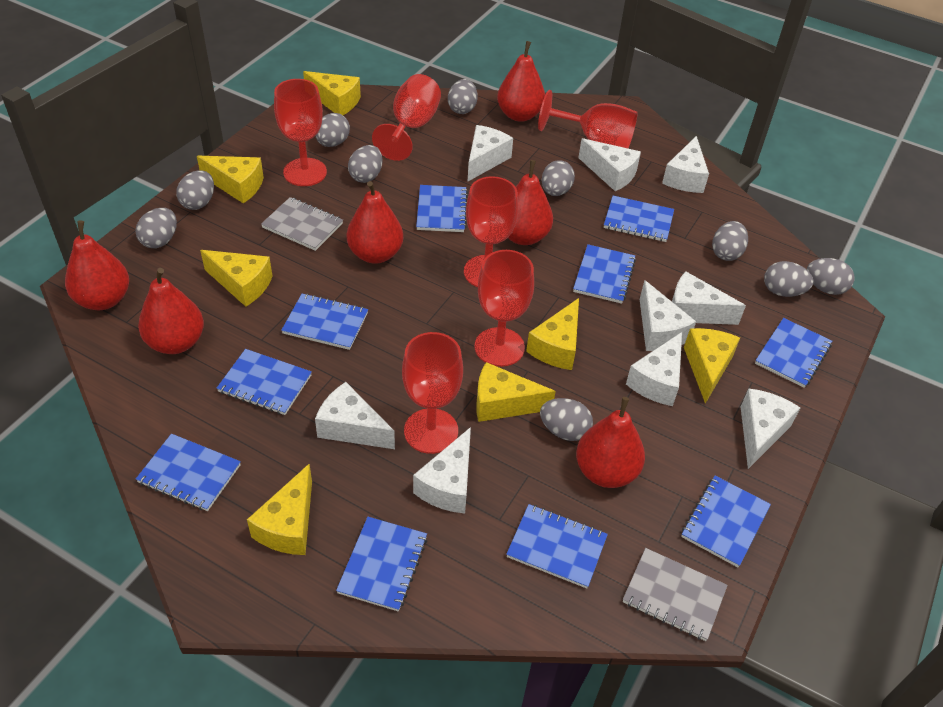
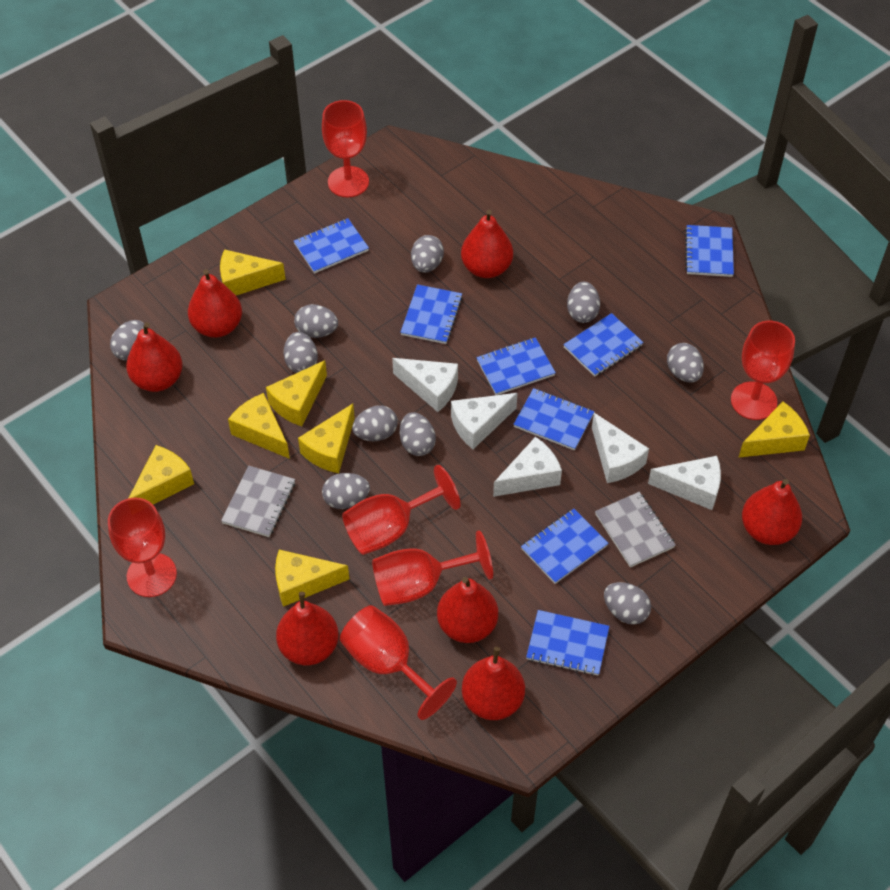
blue notebook: 10 -> 8
red pear: 6 -> 7
white cheese: 9 -> 5

